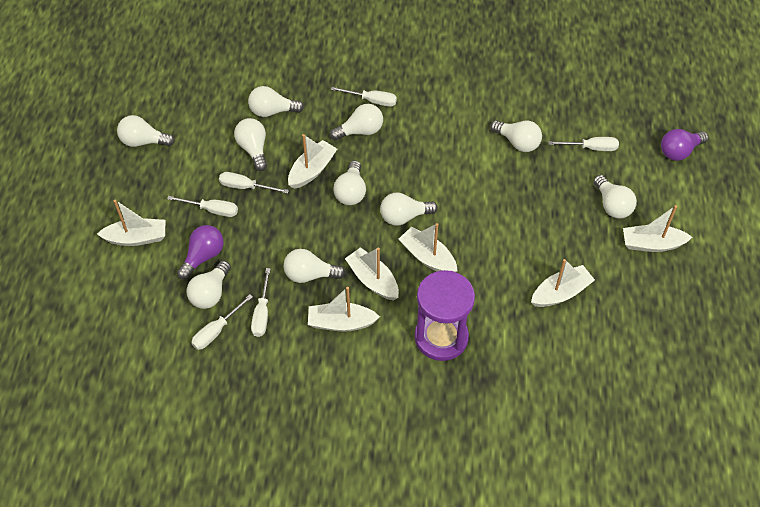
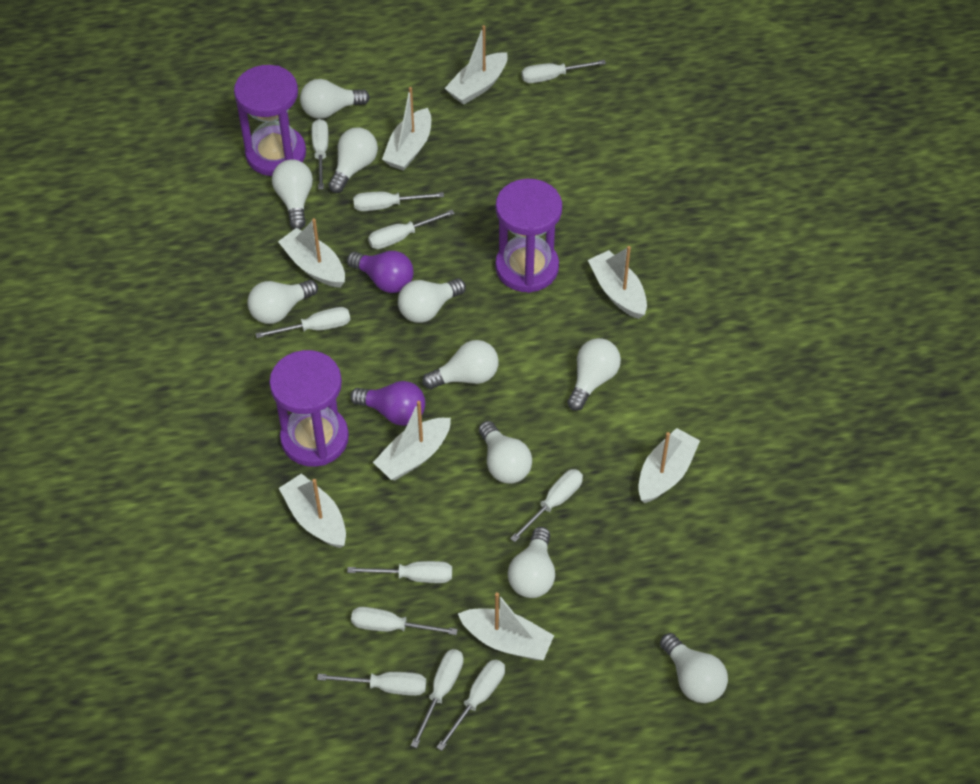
purple hourglass: 1 -> 3
white boat: 7 -> 8
white screwdriver: 6 -> 11

